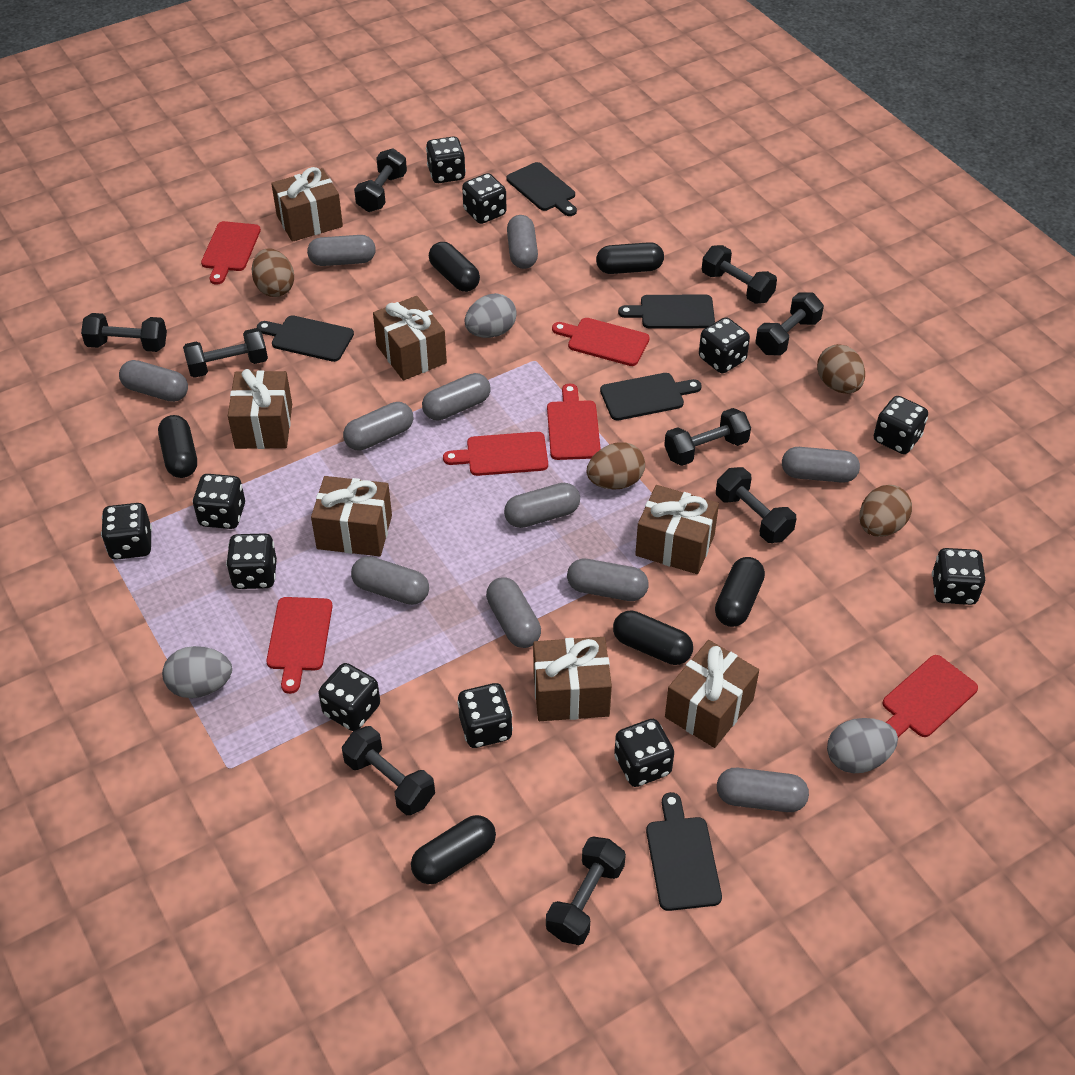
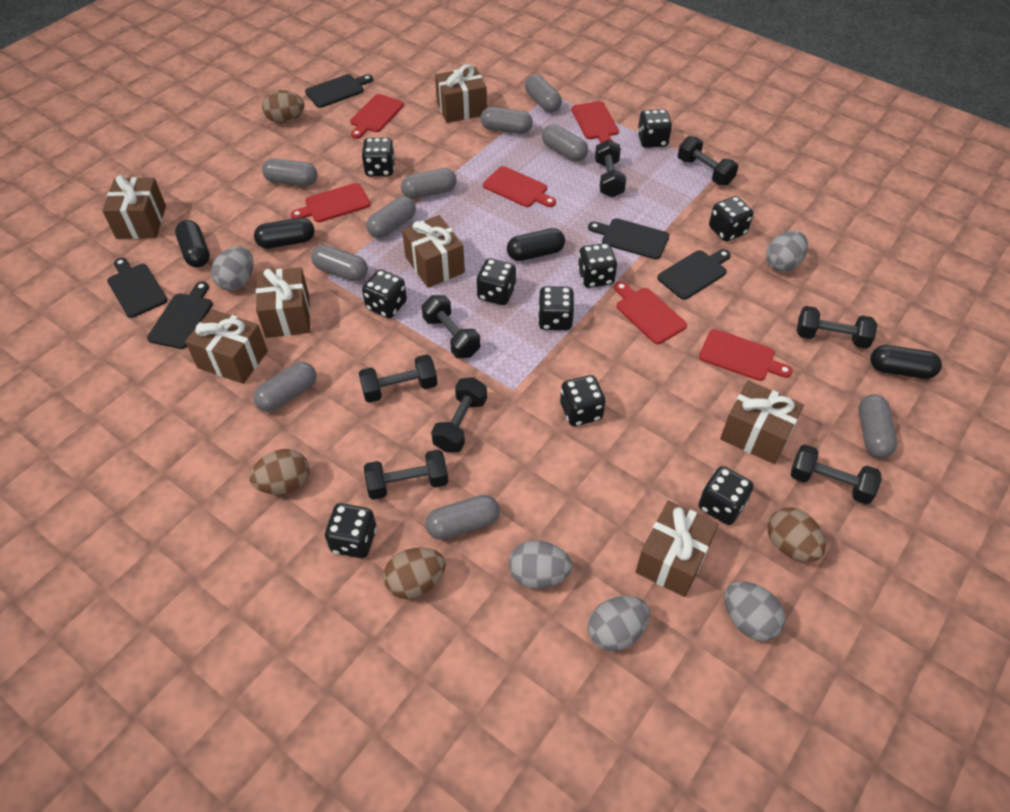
black capsule: 6 -> 4
black dice: 11 -> 10
black dumbbell: 9 -> 8
grey capsule: 11 -> 10
grey egg: 3 -> 5

